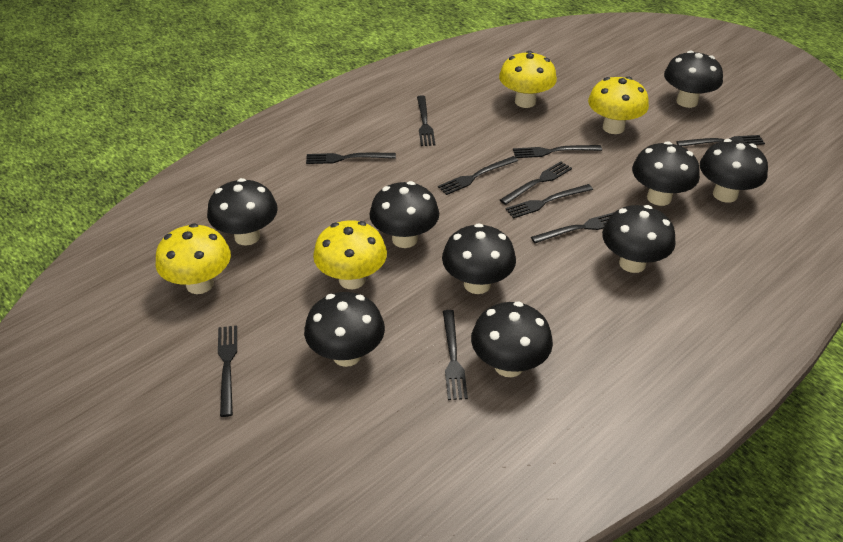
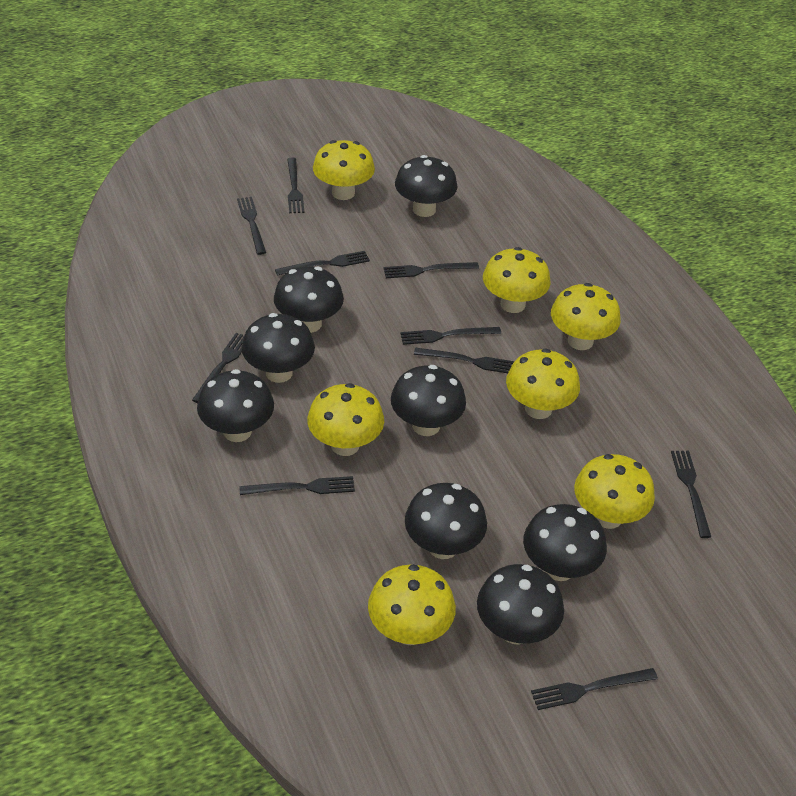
black mushroom: 9 -> 8
yellow mushroom: 4 -> 7

